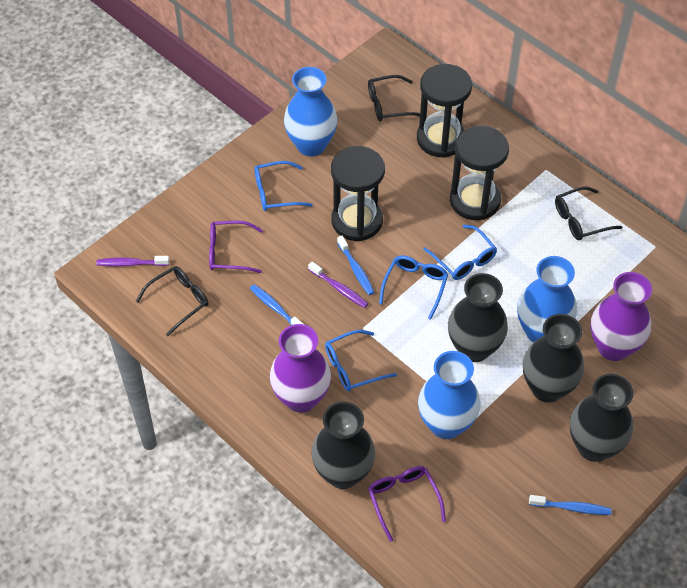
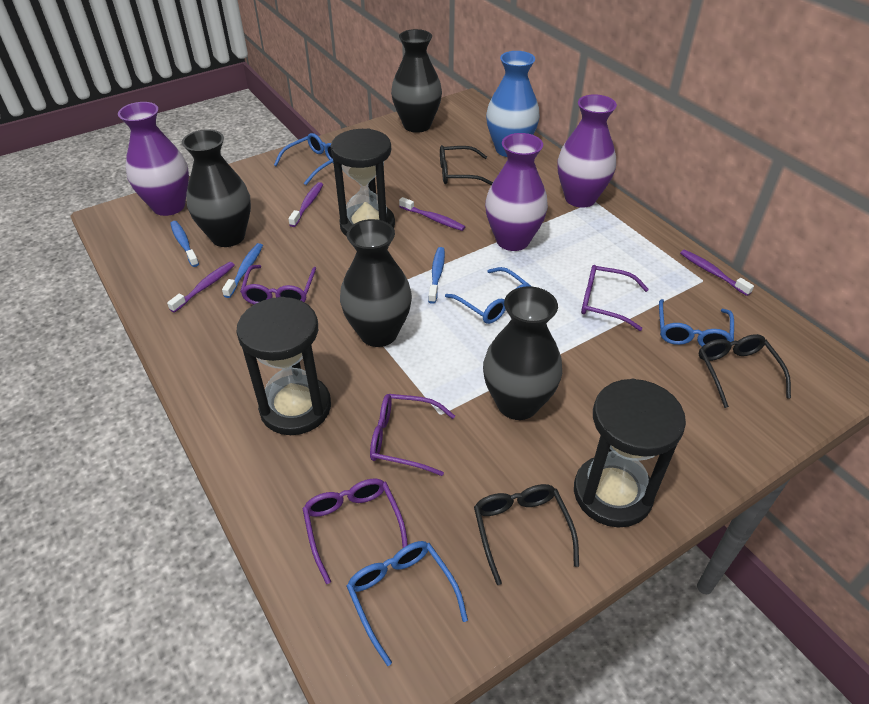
blue vase: 3 -> 1
purple glasses: 2 -> 4
purple toothbrush: 2 -> 4
purple vase: 2 -> 3

